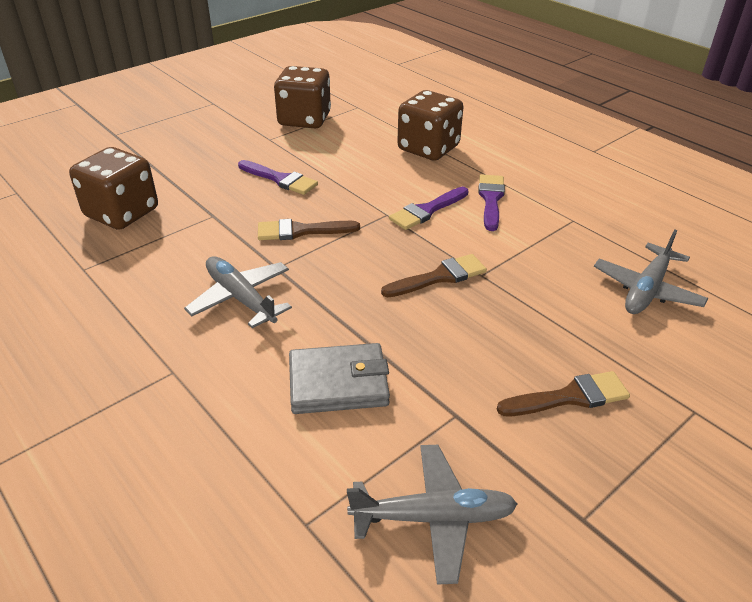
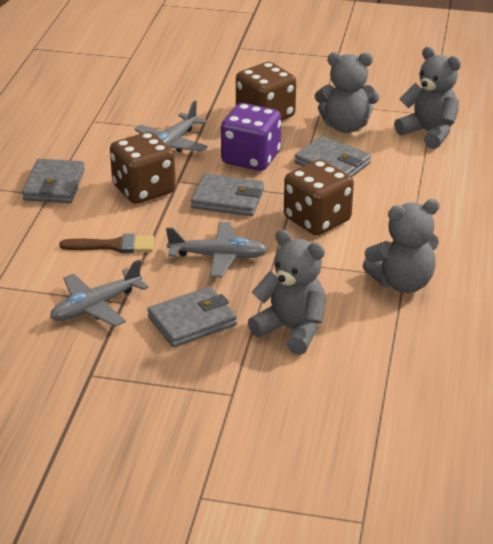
brown brush: 3 -> 1
grey teddy bear: 0 -> 4
grey wallet: 1 -> 4
purple brush: 3 -> 0
purple dice: 0 -> 1

